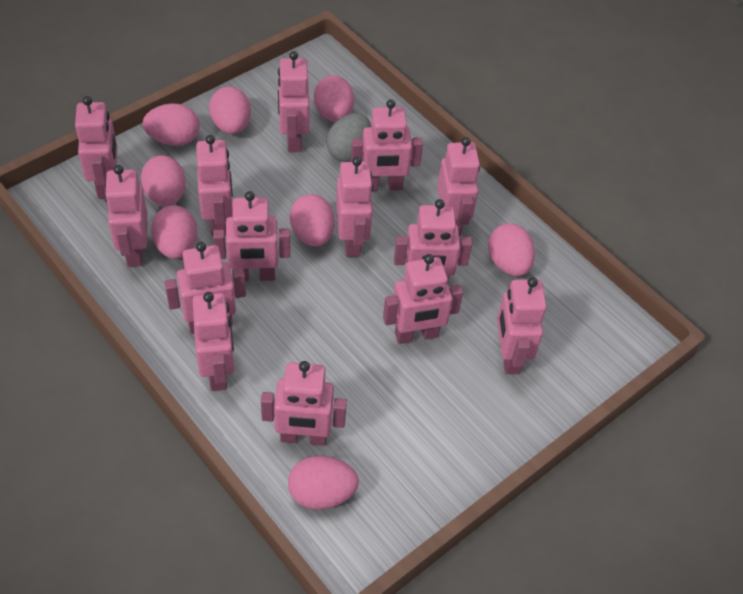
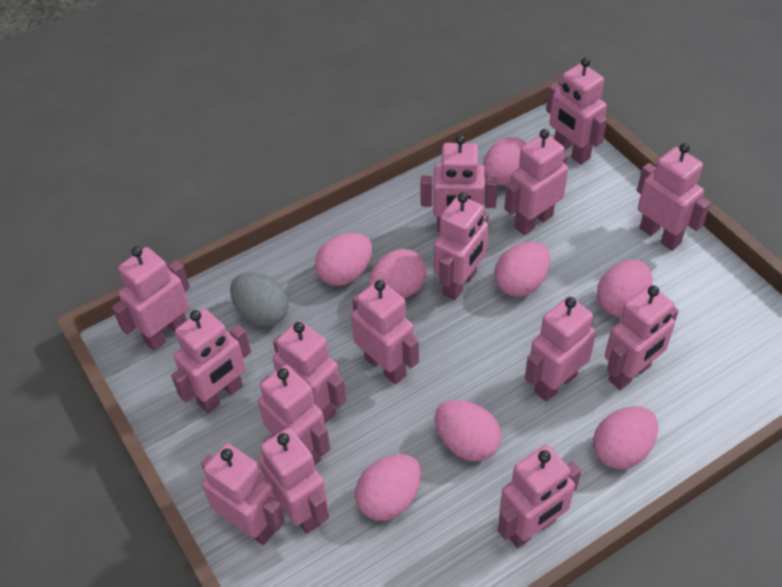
pink robot: 14 -> 15

